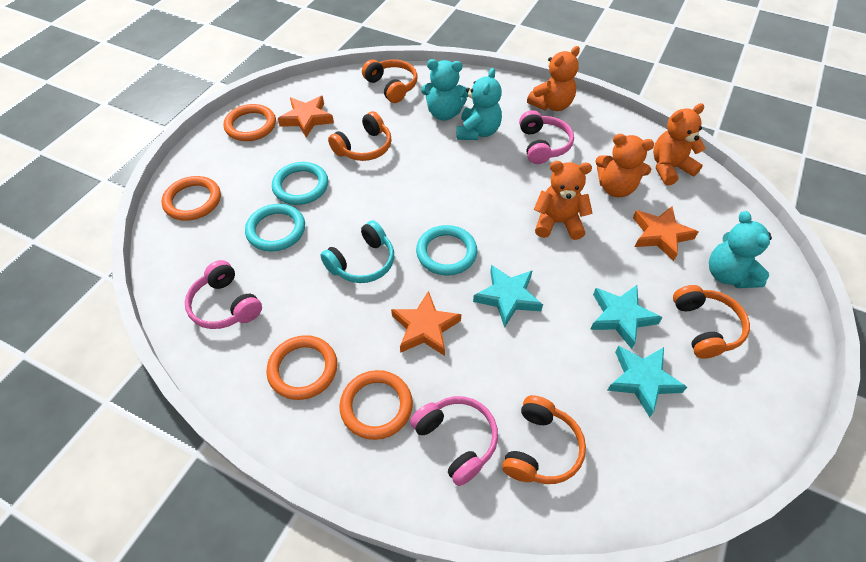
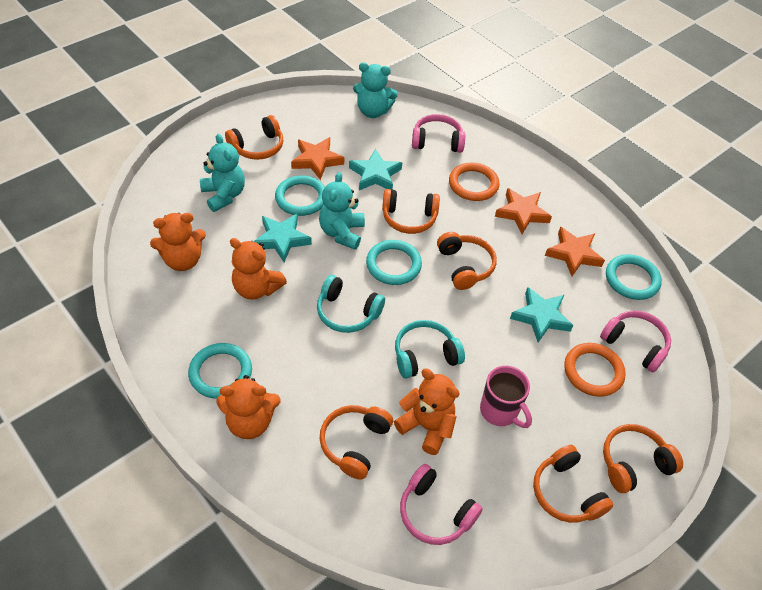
orange headphones: 4 -> 6
orange ring: 4 -> 2
pink mug: 0 -> 1
turquoise headphones: 1 -> 2
turquoise ring: 3 -> 4

